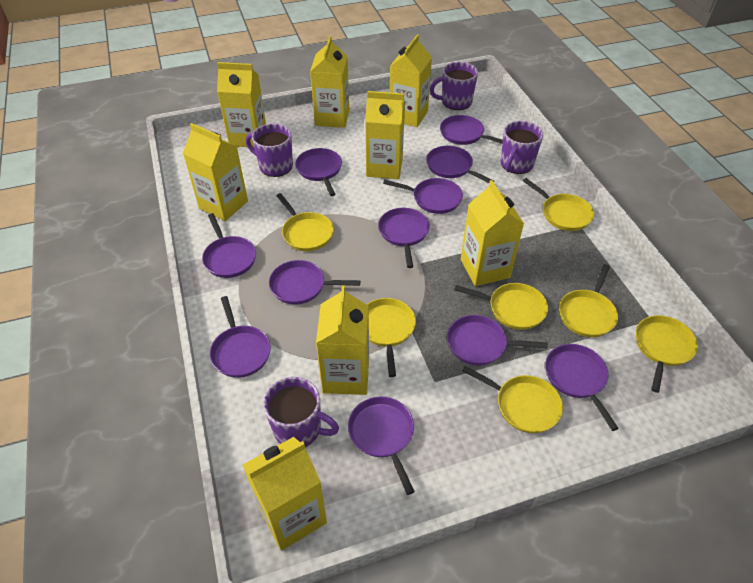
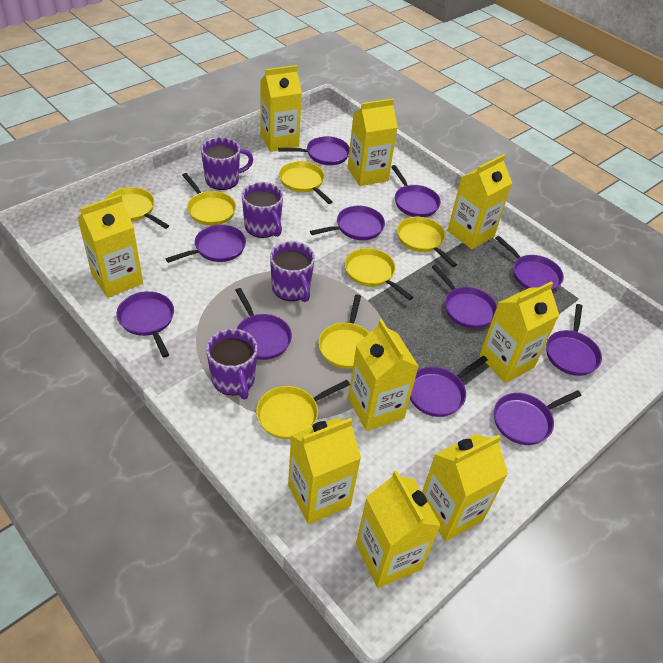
yellow carton: 8 -> 9

